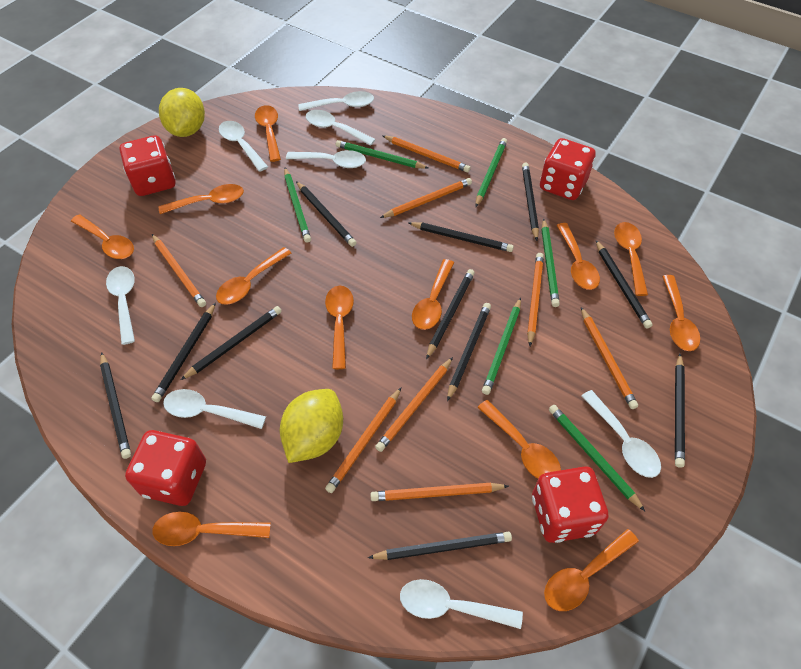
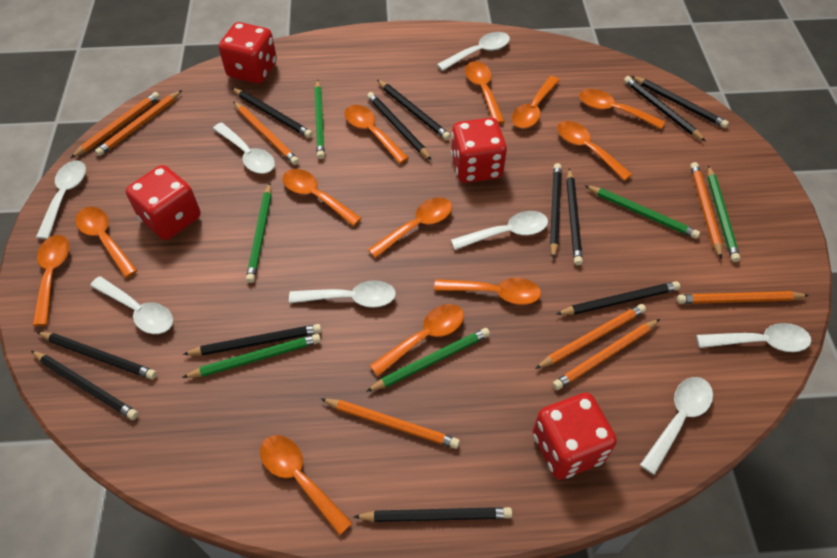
black pencil: 11 -> 12
yellow lemon: 2 -> 0

